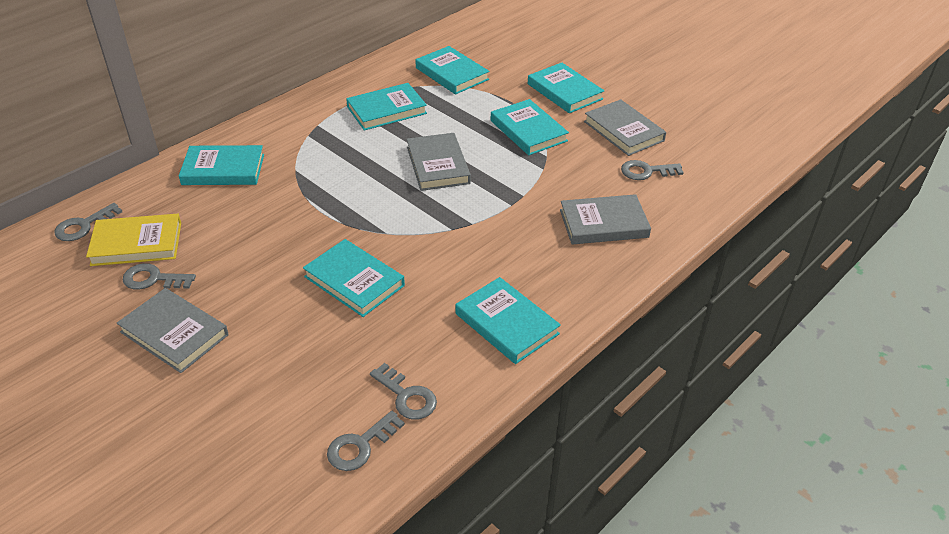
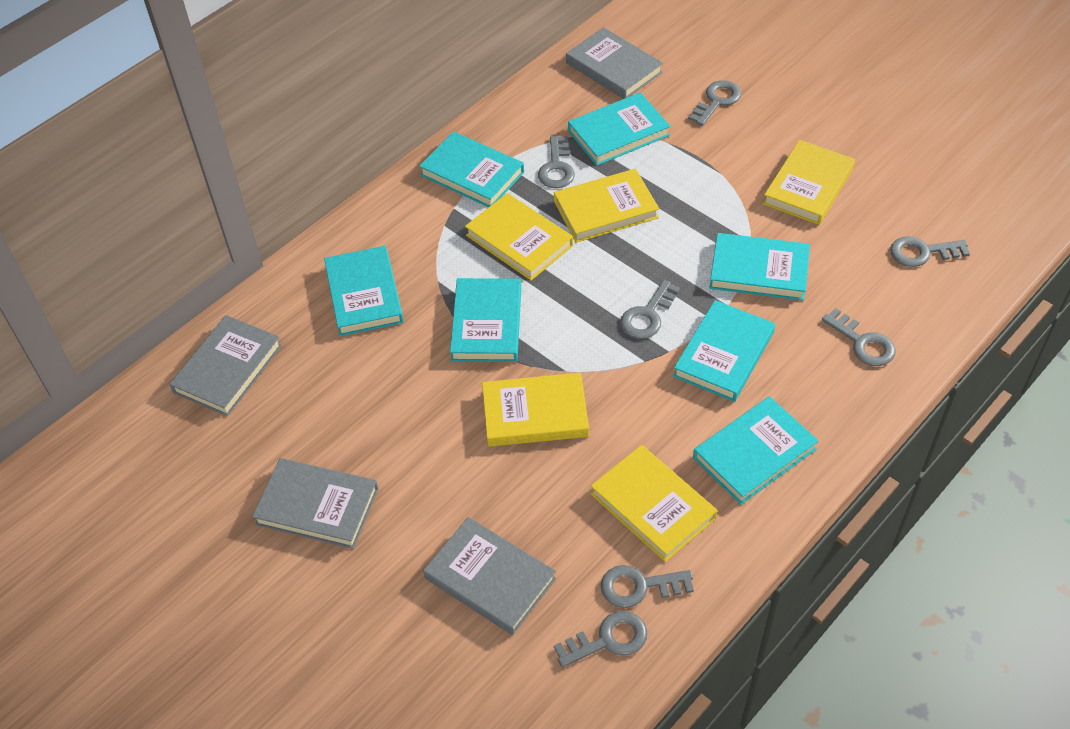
grey key: 5 -> 7
yellow book: 1 -> 5

